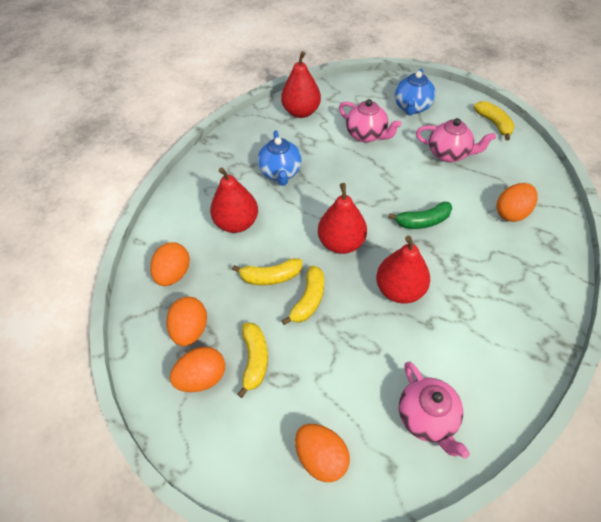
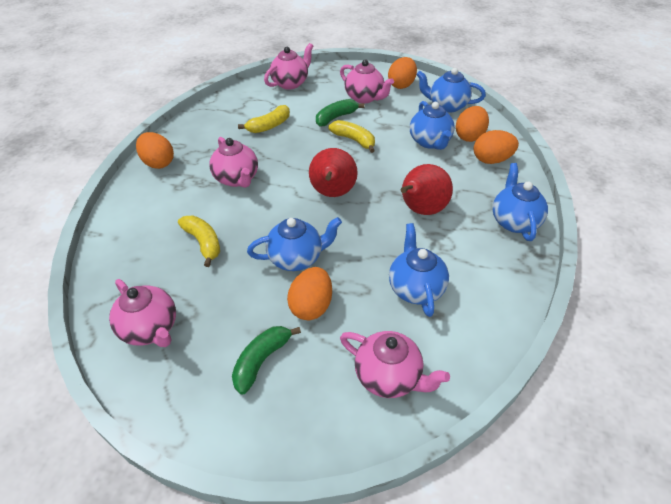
blue teapot: 2 -> 5
green banana: 1 -> 2
pink teapot: 3 -> 5
red pear: 4 -> 2
yellow banana: 4 -> 3

